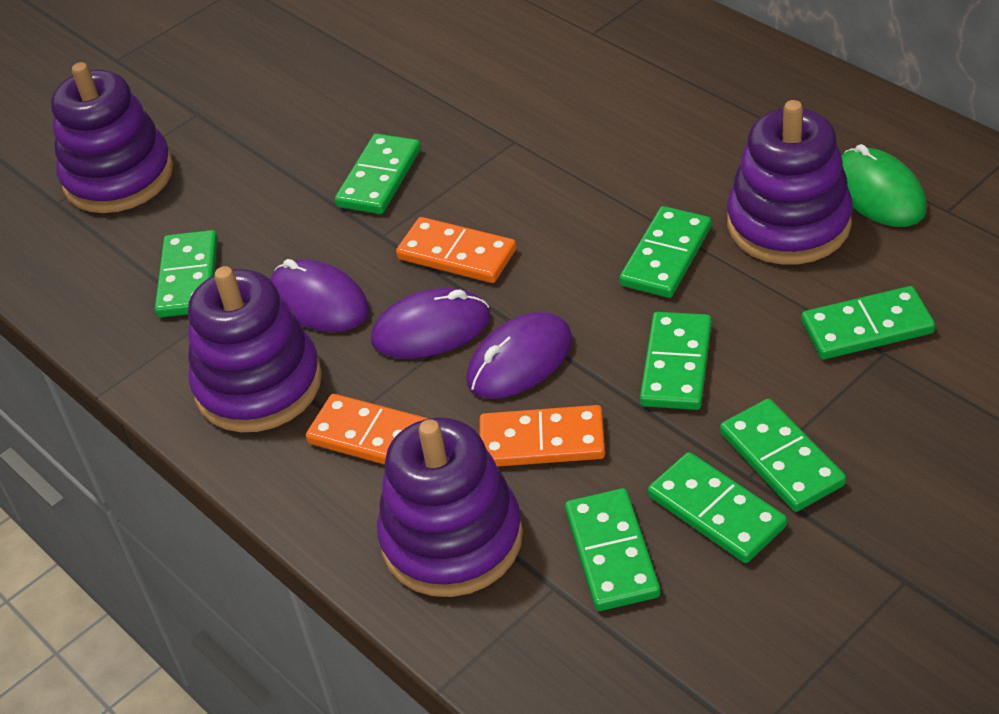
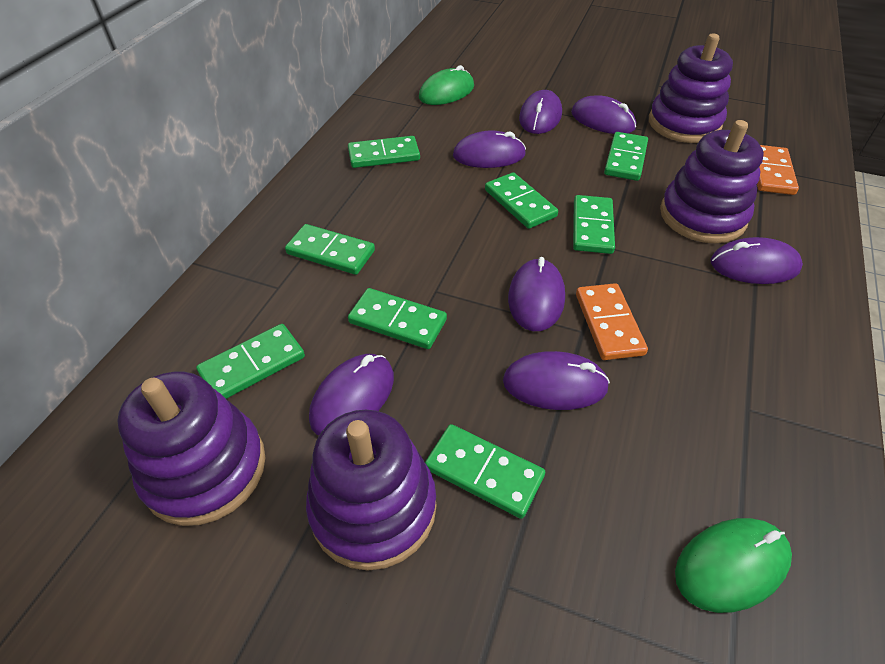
green mouse: 1 -> 2
orange domino: 3 -> 2
purple mouse: 3 -> 7

